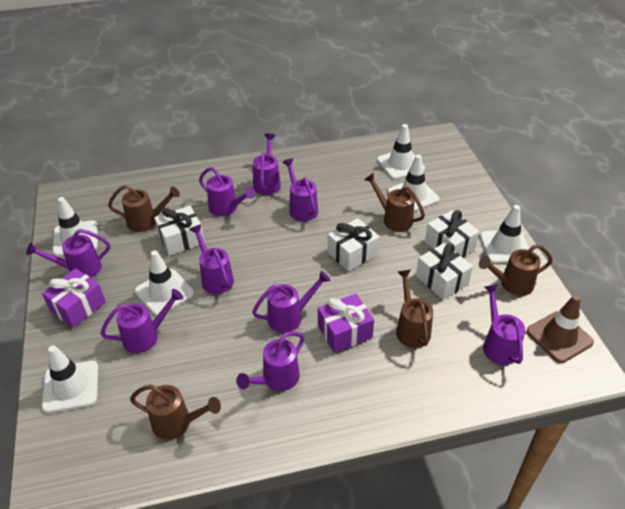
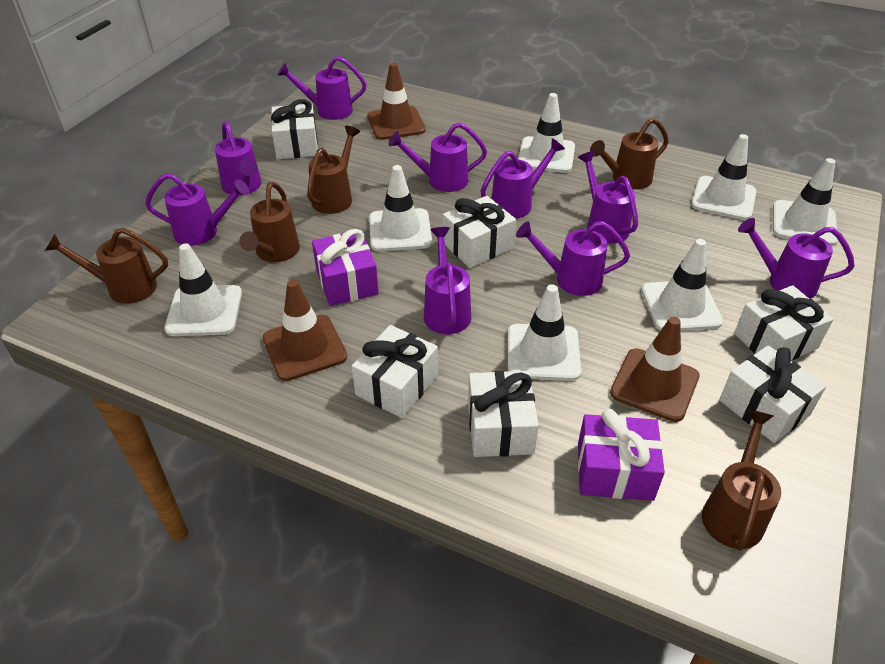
brown traffic cone: 1 -> 3
white gift: 4 -> 6
white traffic cone: 6 -> 7

